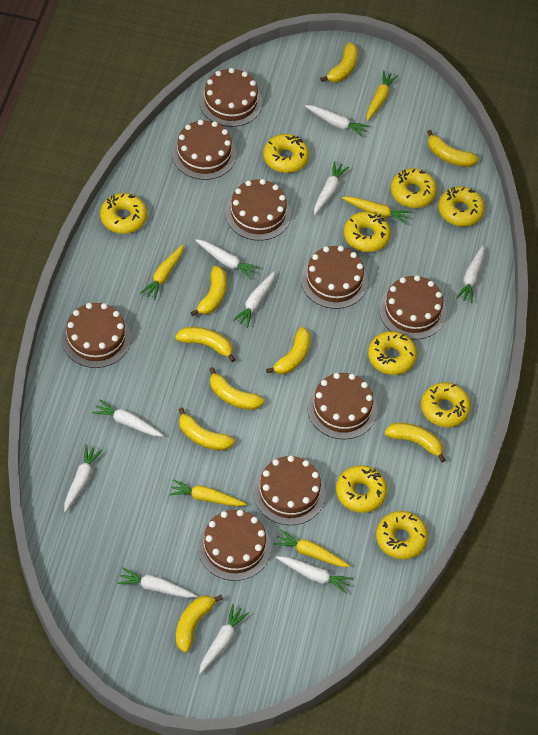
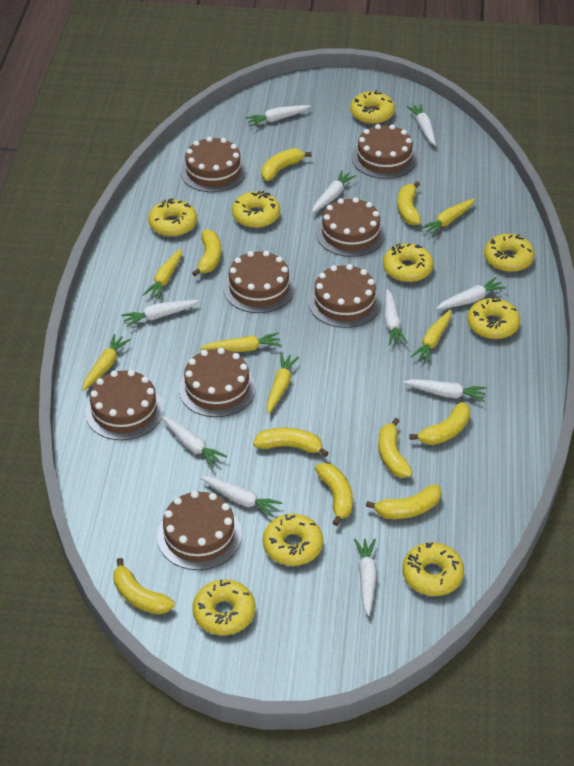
brown cake: 9 -> 8
yellow carrot: 5 -> 6

